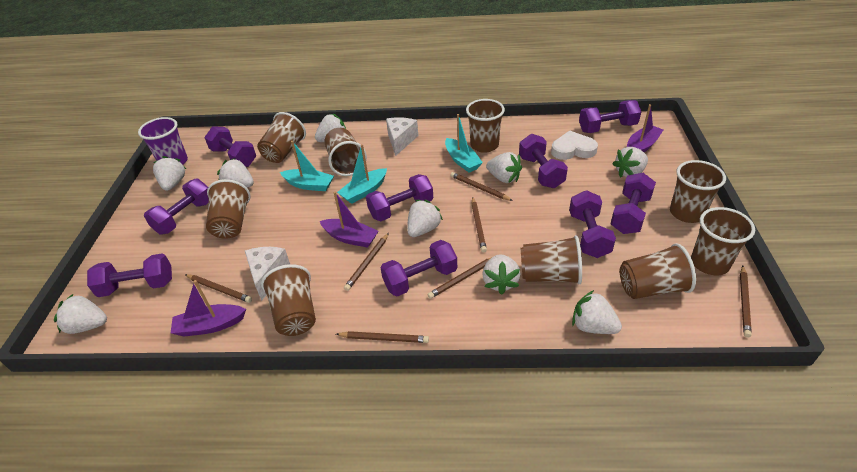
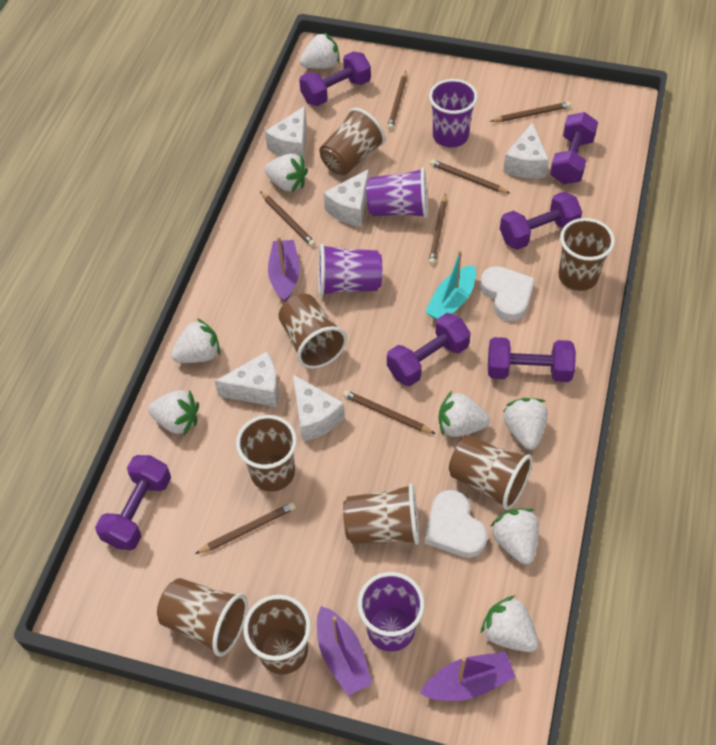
brown cup: 9 -> 8
purple cup: 1 -> 4
purple dumbbell: 9 -> 6
turquoise boat: 3 -> 1
white cheese: 2 -> 5
white heart: 1 -> 2
white strawberry: 9 -> 8

